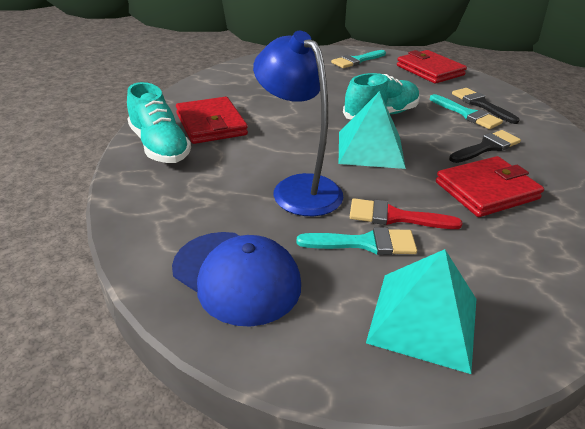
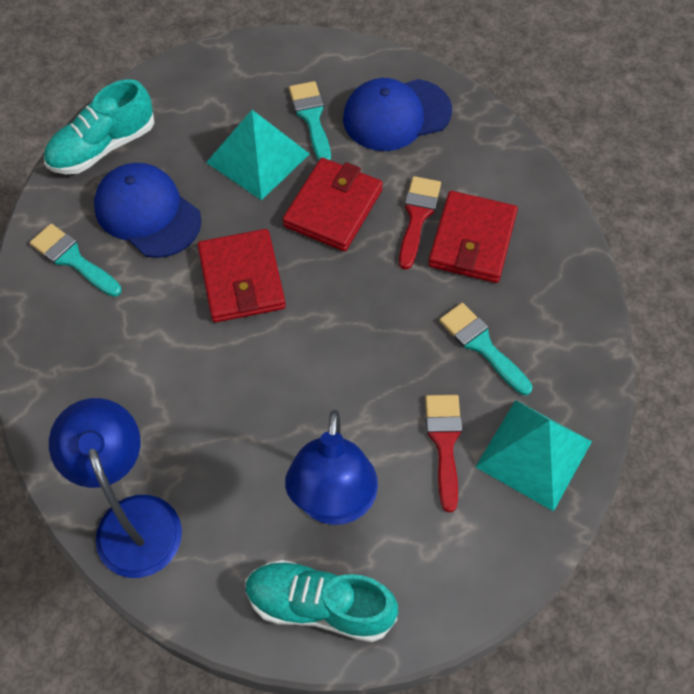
black brush: 2 -> 0
blue cap: 1 -> 2
blue lamp: 1 -> 2
red brush: 1 -> 2

